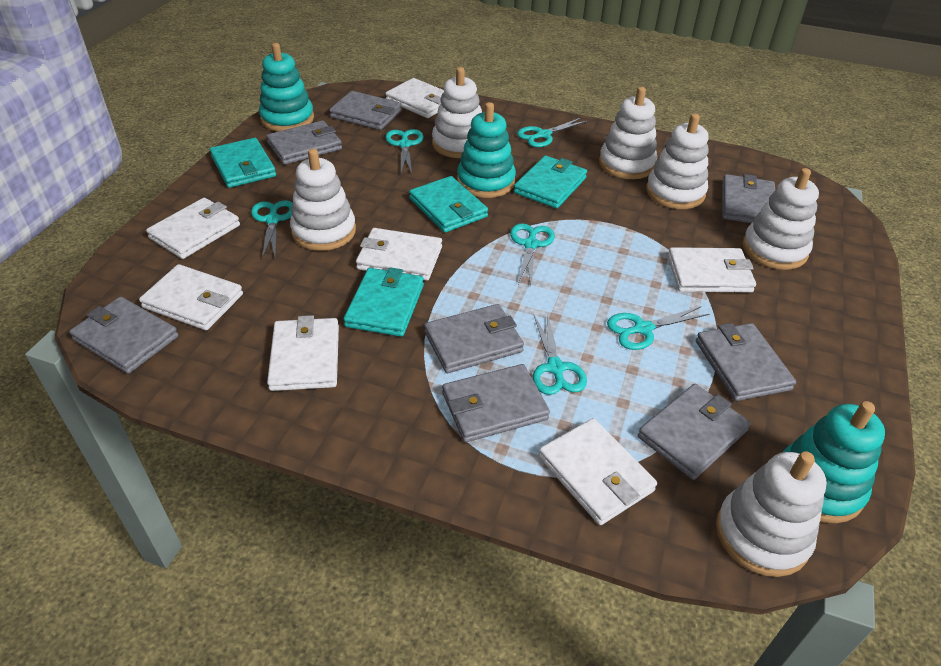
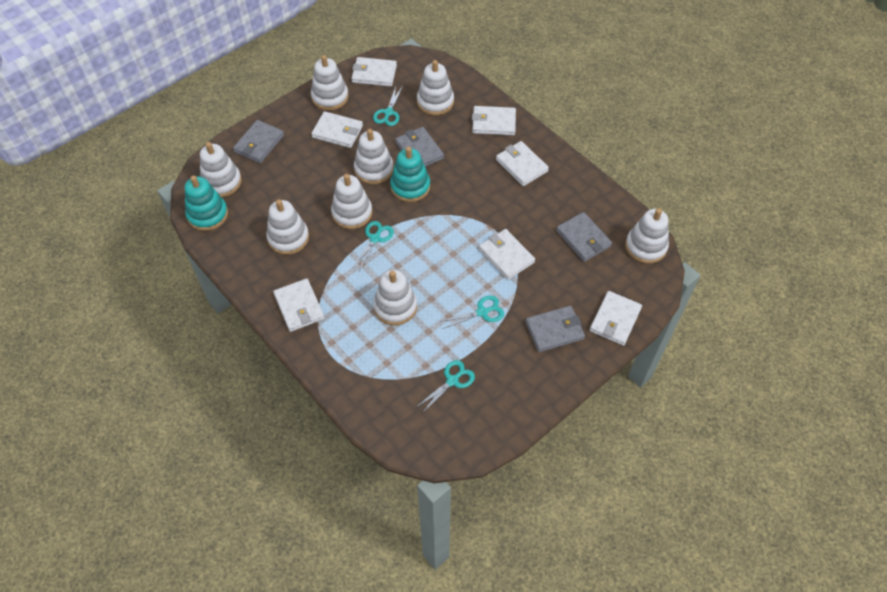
grey wallet: 8 -> 4
turquoise scissors: 6 -> 4
turquoise stacking toy: 3 -> 2
turquoise wallet: 4 -> 0
white stacking toy: 6 -> 8

